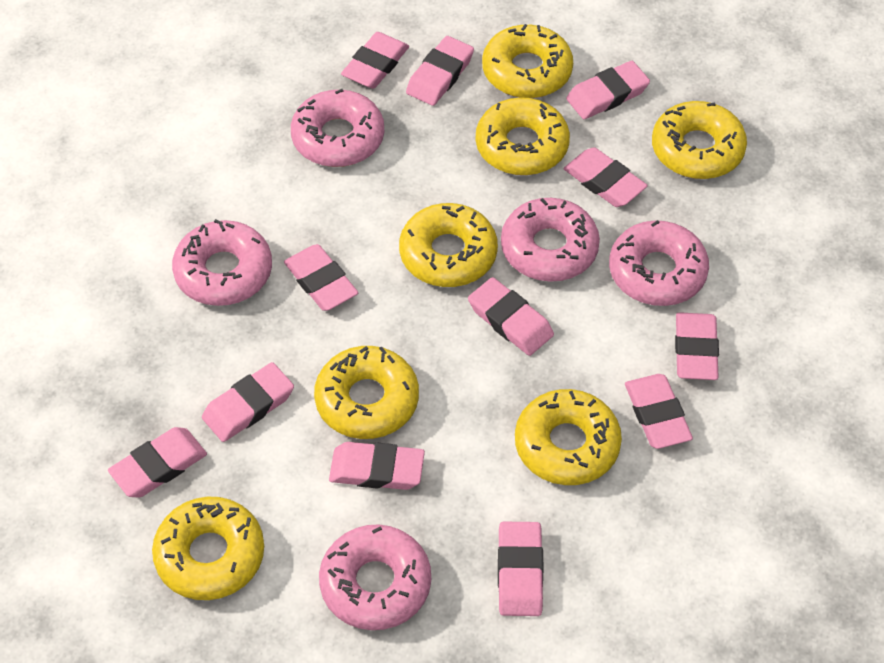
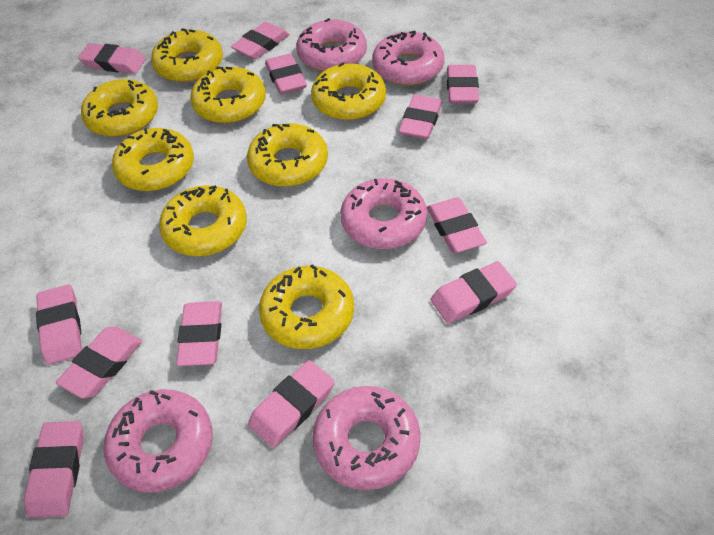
yellow donut: 7 -> 8

